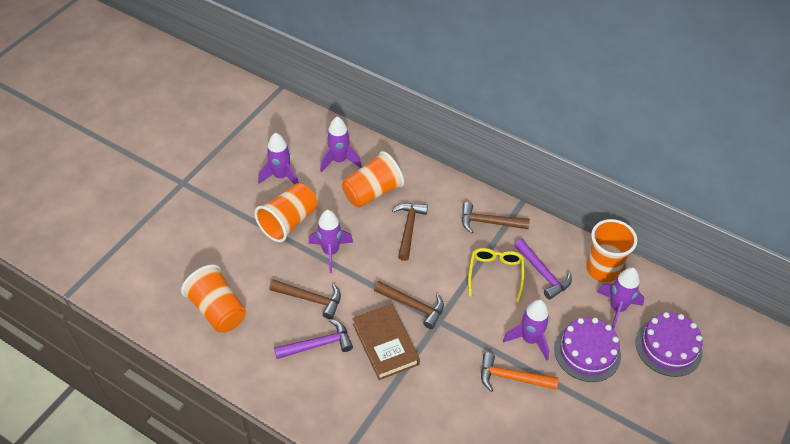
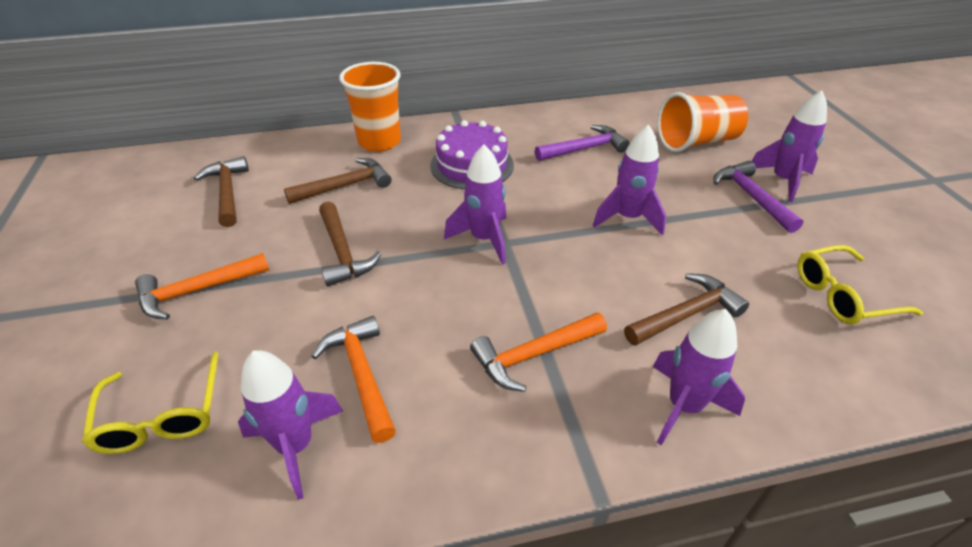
brown book: 1 -> 0
orange cup: 4 -> 2
orange hammer: 1 -> 3
purple cake: 2 -> 1
yellow glasses: 1 -> 2

